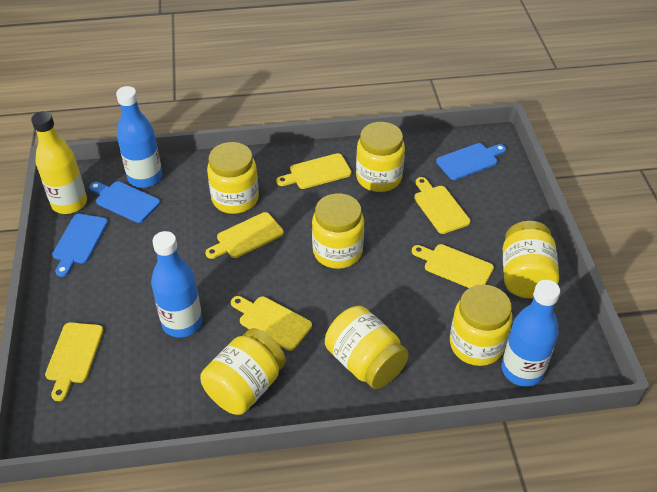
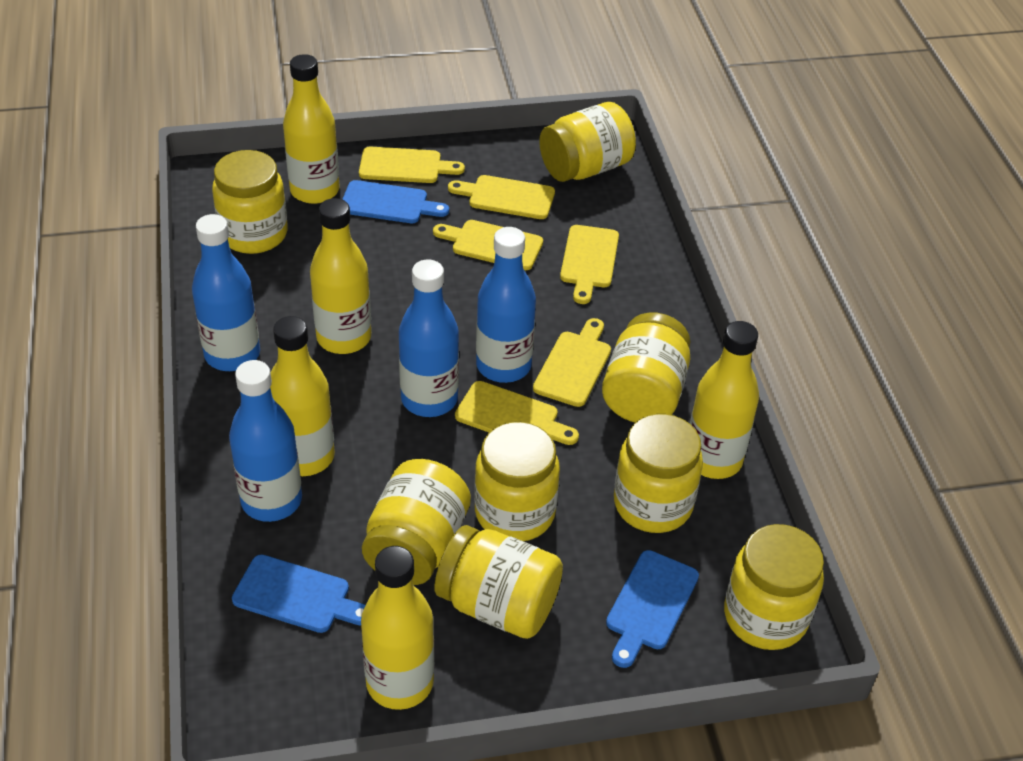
blue bottle: 3 -> 4
yellow bottle: 1 -> 5
yellow jar: 7 -> 8

